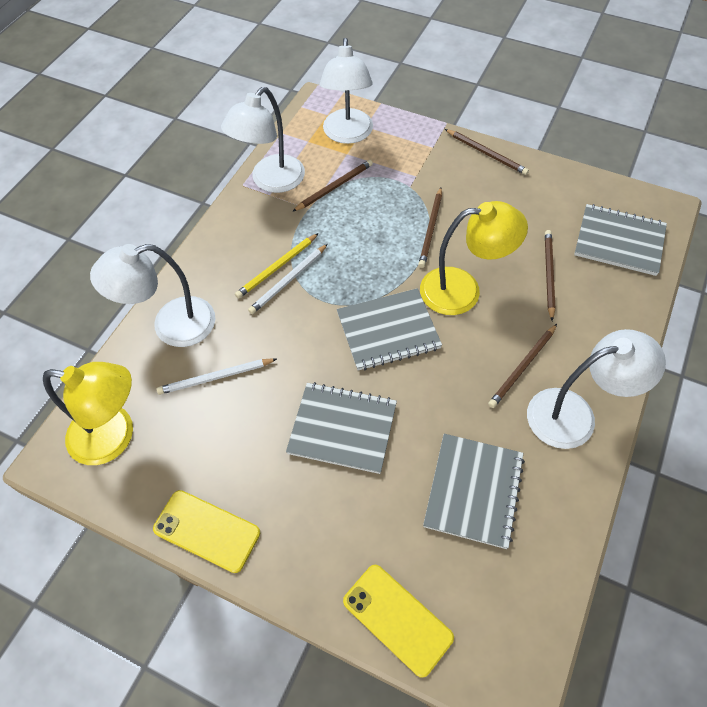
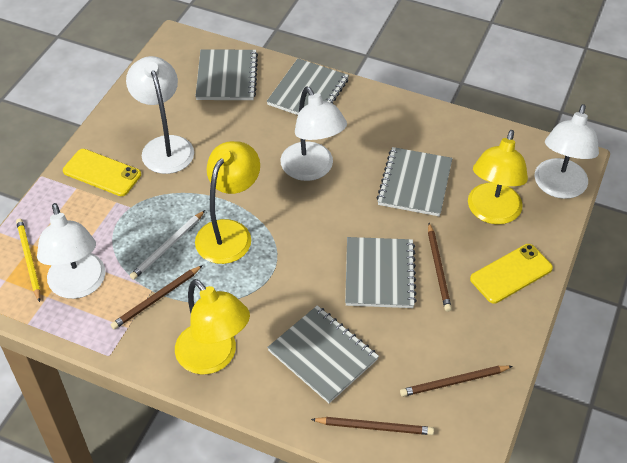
brown pencil: 5 -> 4
grey notebook: 4 -> 5
white pencil: 2 -> 1
yellow lamp: 2 -> 3

